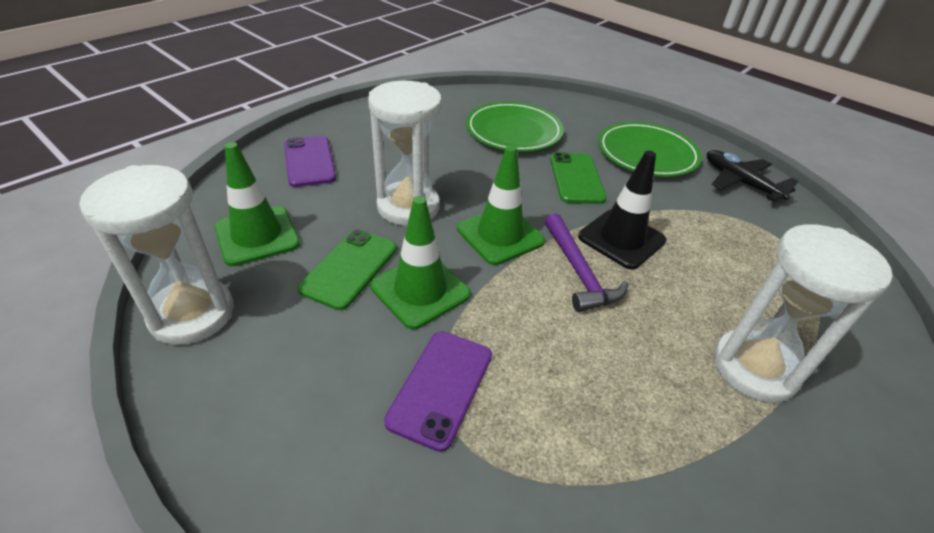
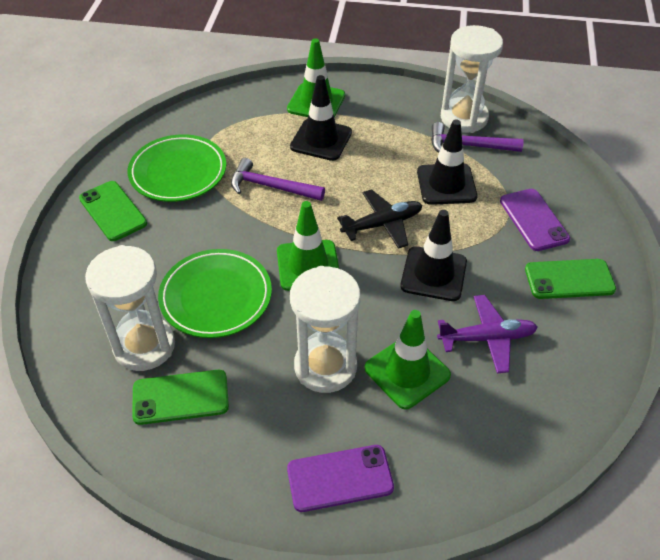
black traffic cone: 1 -> 3
green phone: 2 -> 3
purple hammer: 1 -> 2
purple plane: 0 -> 1

